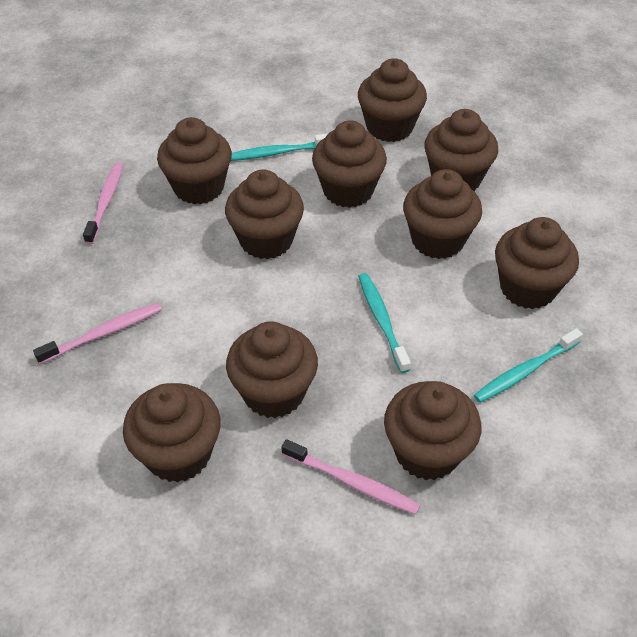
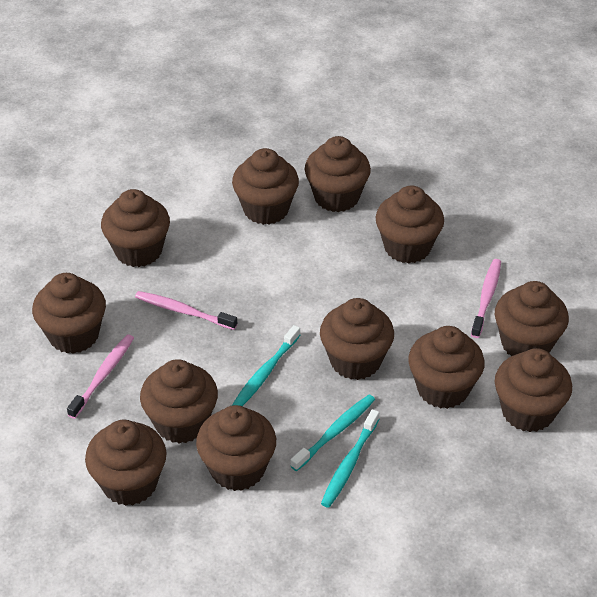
brown cupcake: 10 -> 12

